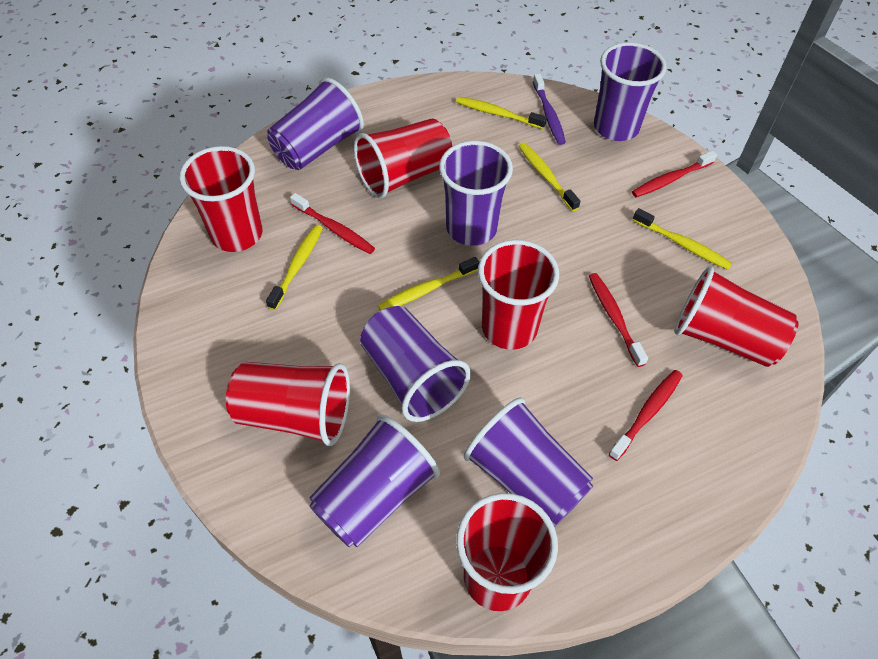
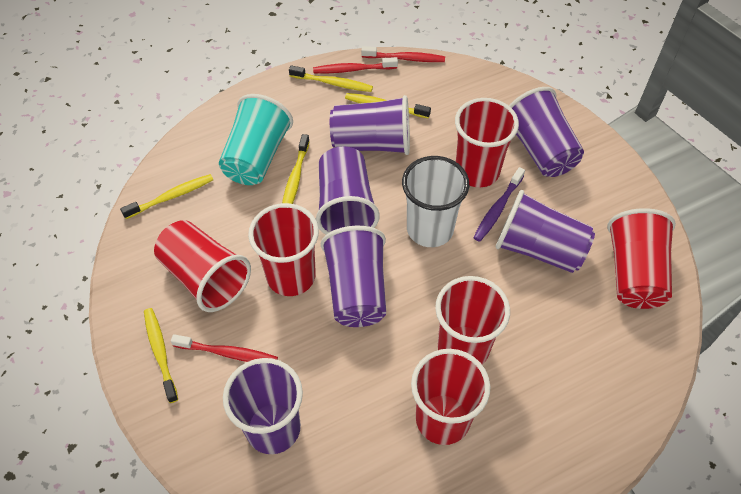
red toothbrush: 4 -> 3
turquoise cup: 0 -> 1
white cup: 0 -> 1

